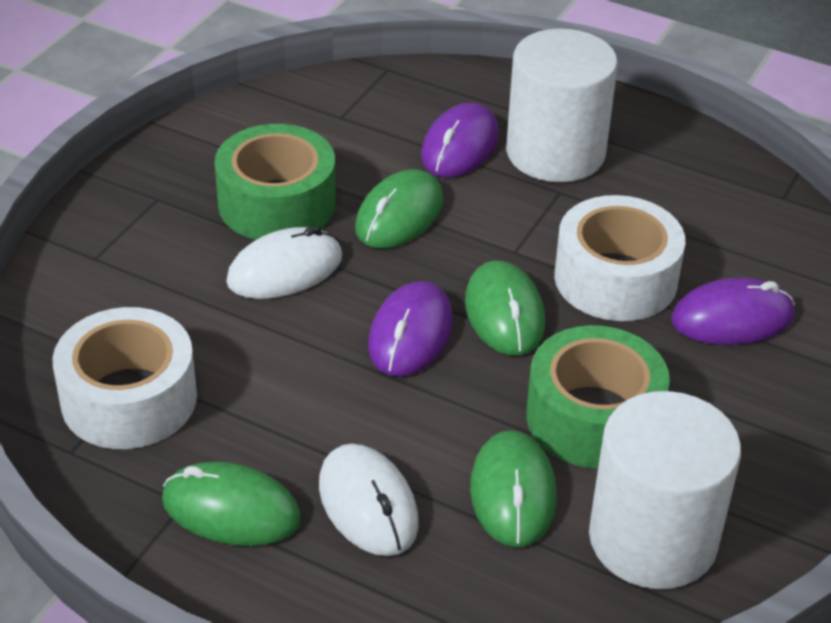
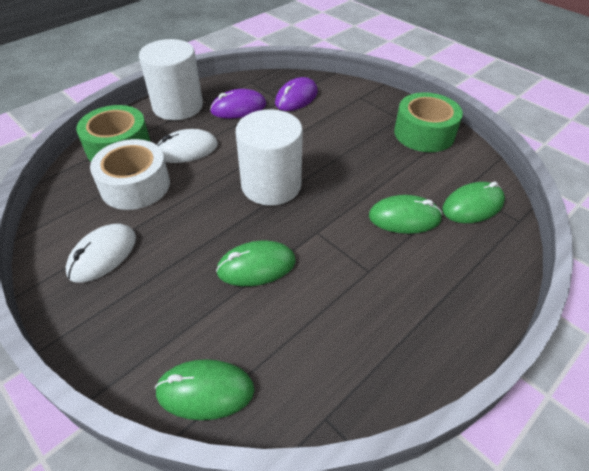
purple mouse: 3 -> 2
white tape: 2 -> 1

